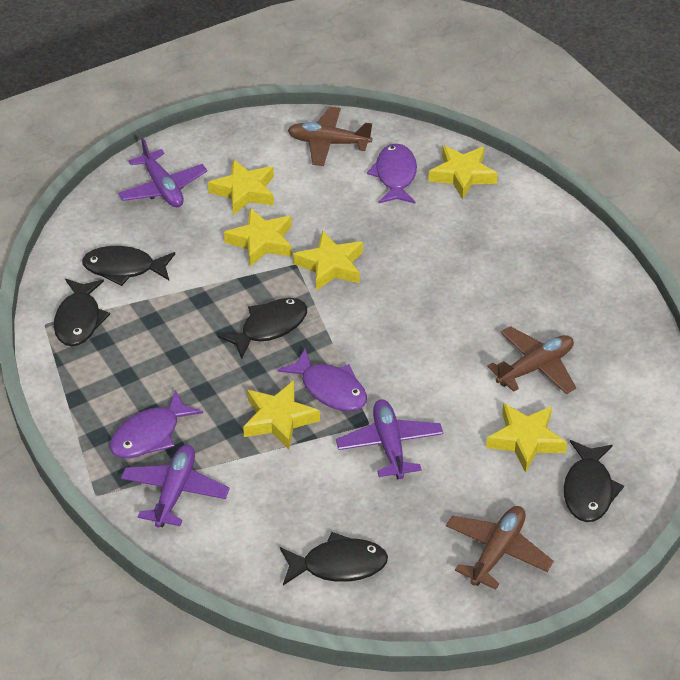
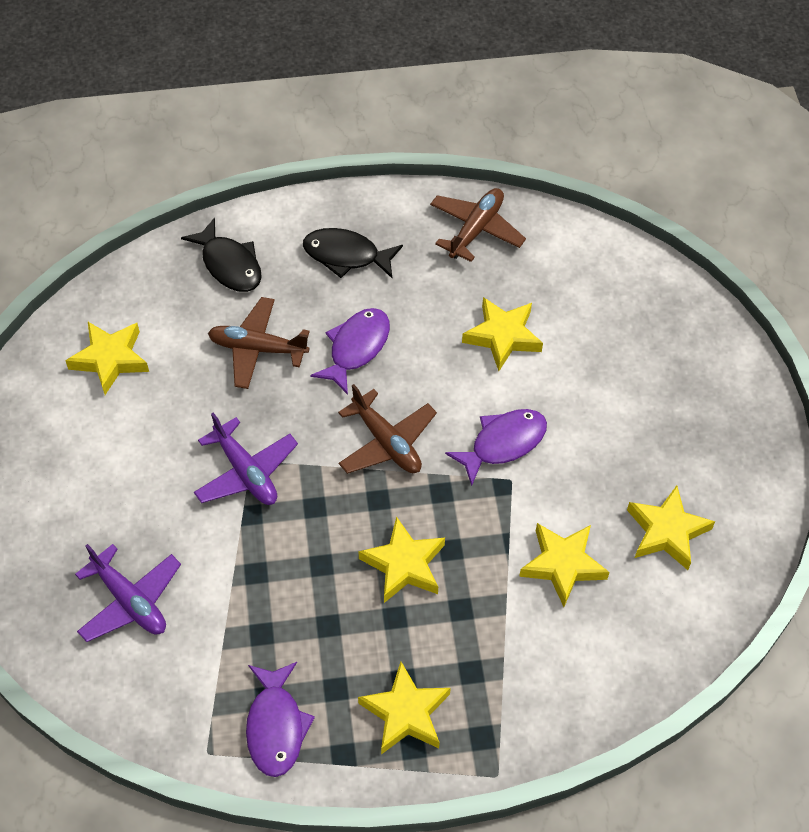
black fish: 5 -> 2
purple plane: 3 -> 2

